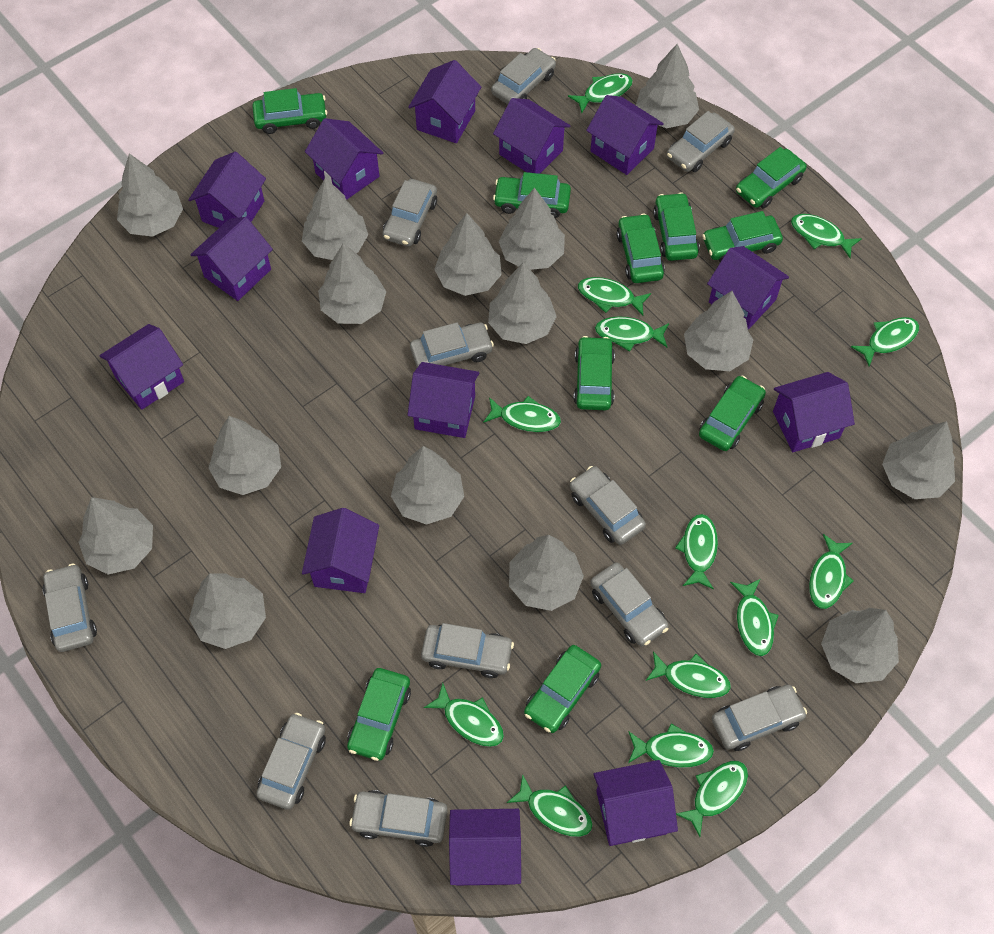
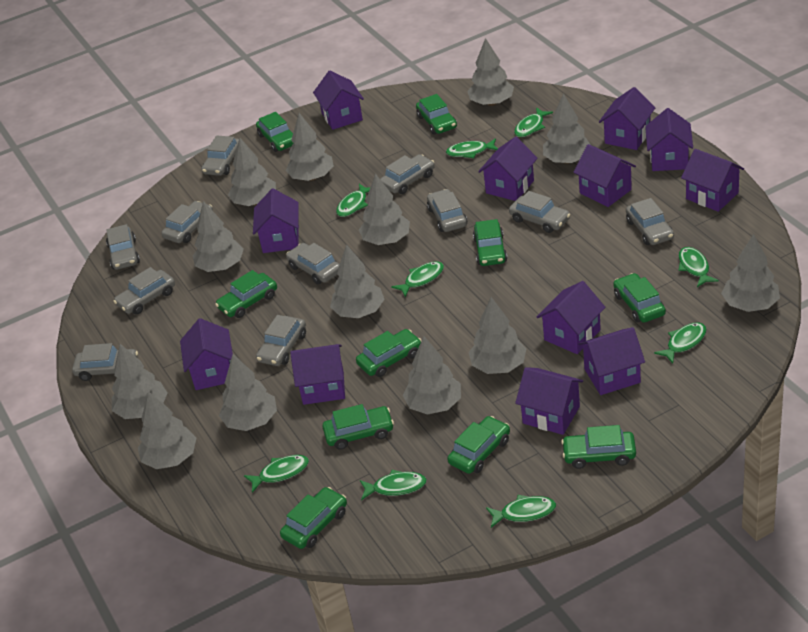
green fish: 14 -> 9
grey tree: 15 -> 13
purple house: 13 -> 12

